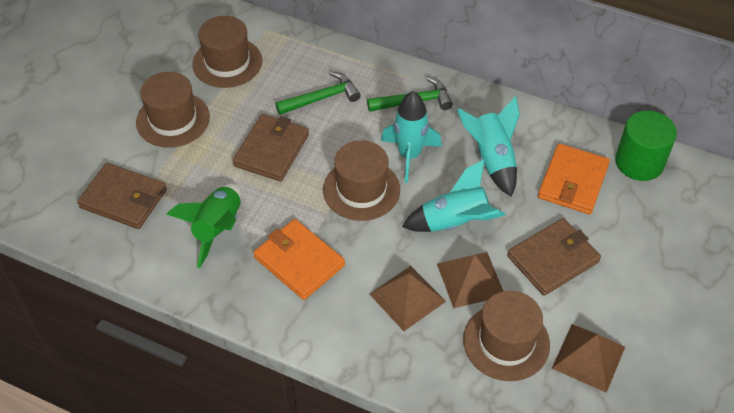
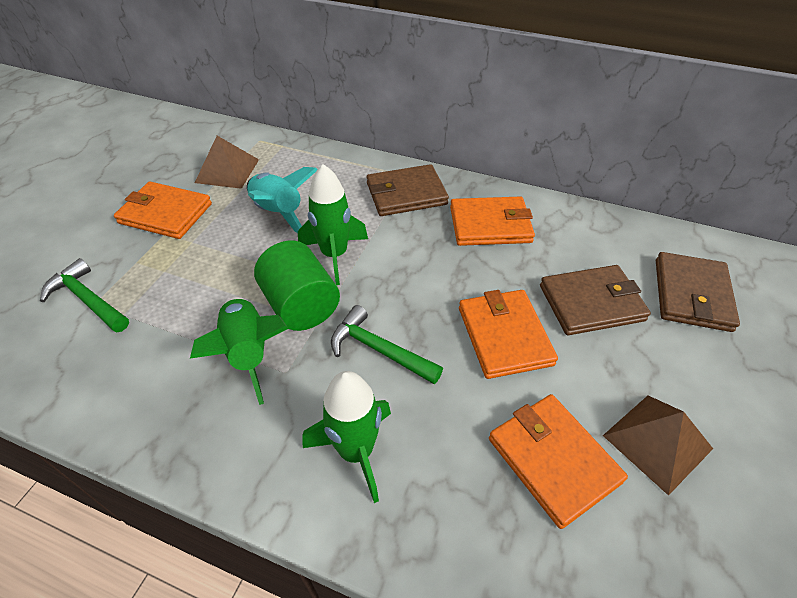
brown hat: 4 -> 0
brown pyramid: 3 -> 2
green rocket: 1 -> 3
orange wallet: 2 -> 4
turquoise rocket: 3 -> 1

